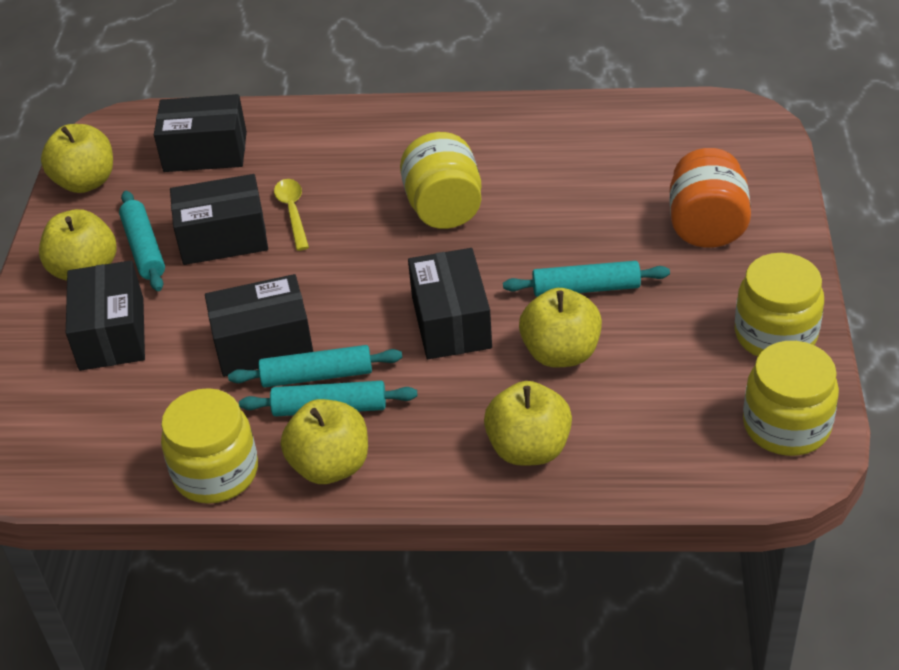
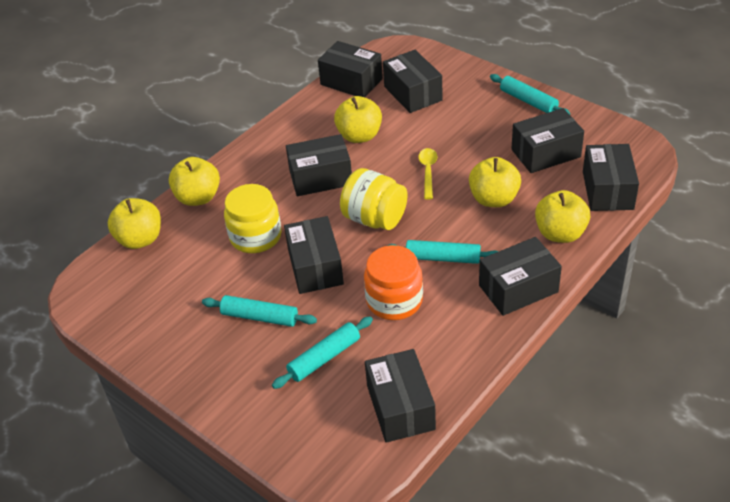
black box: 5 -> 8
yellow jar: 4 -> 2

